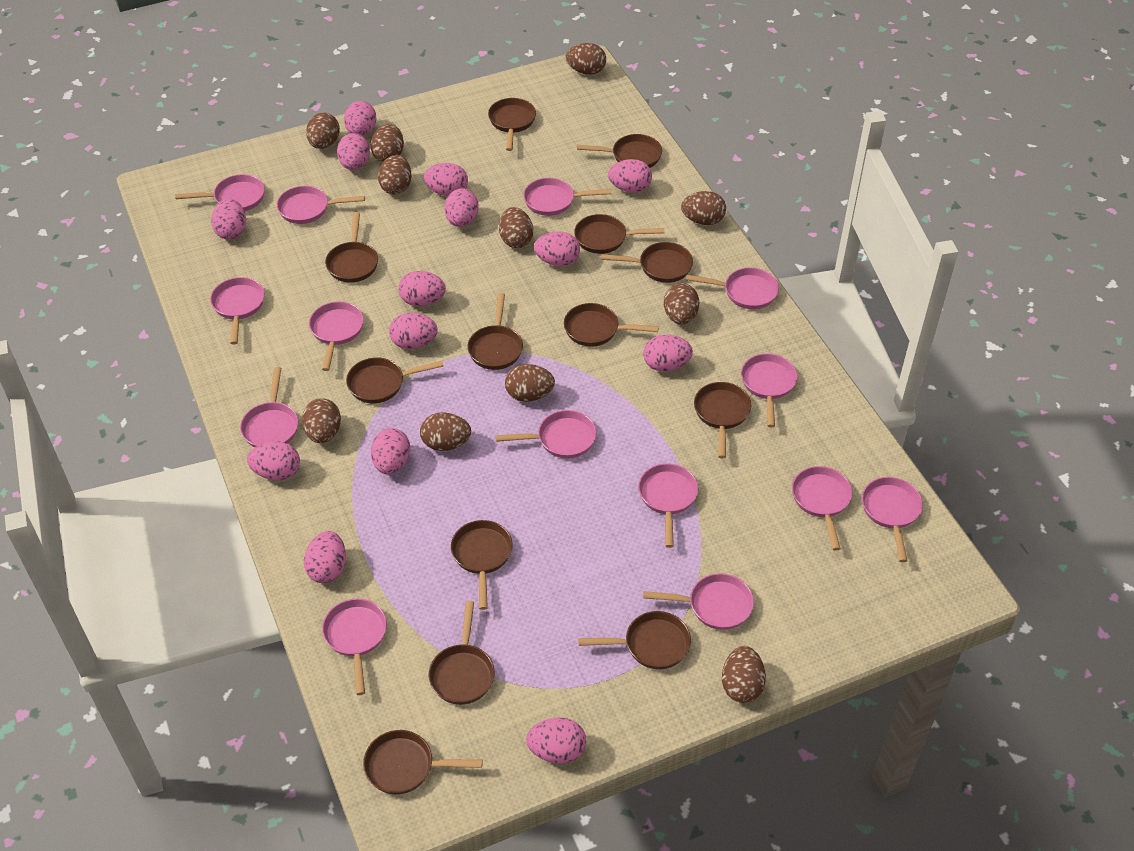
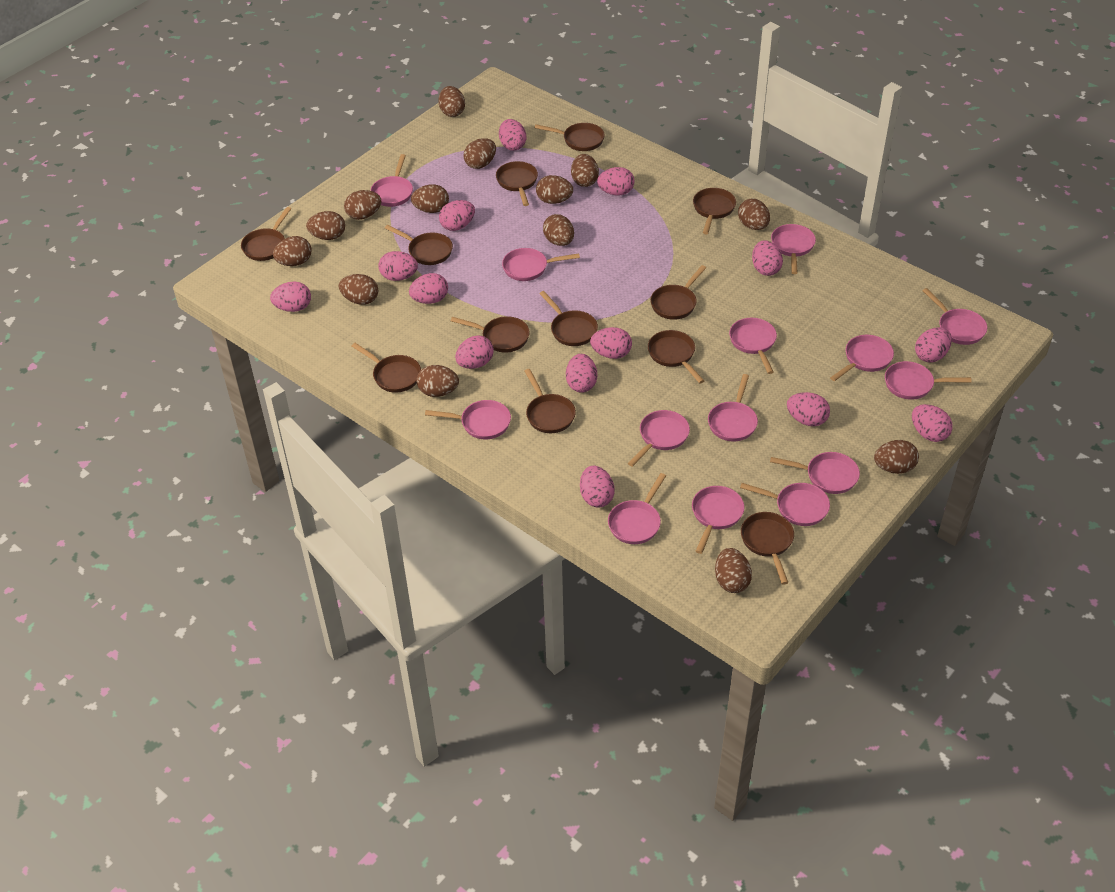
brown egg: 11 -> 14
brown pan: 13 -> 12

